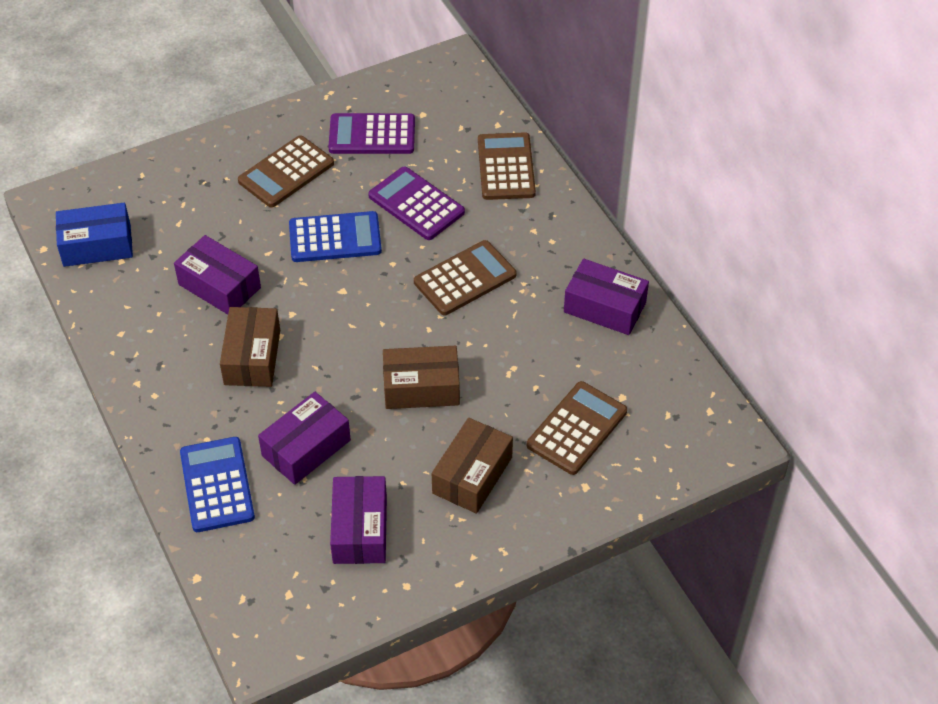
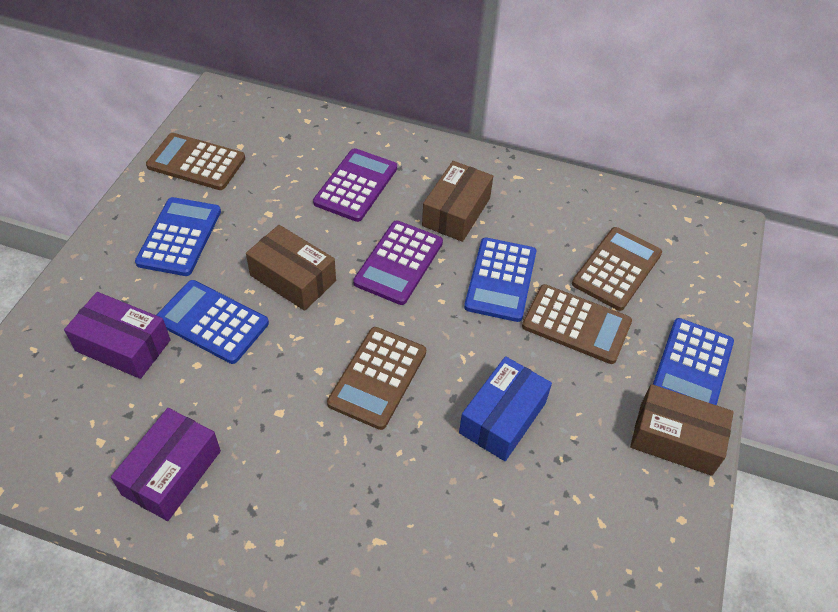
blue calculator: 2 -> 4
purple box: 4 -> 2

